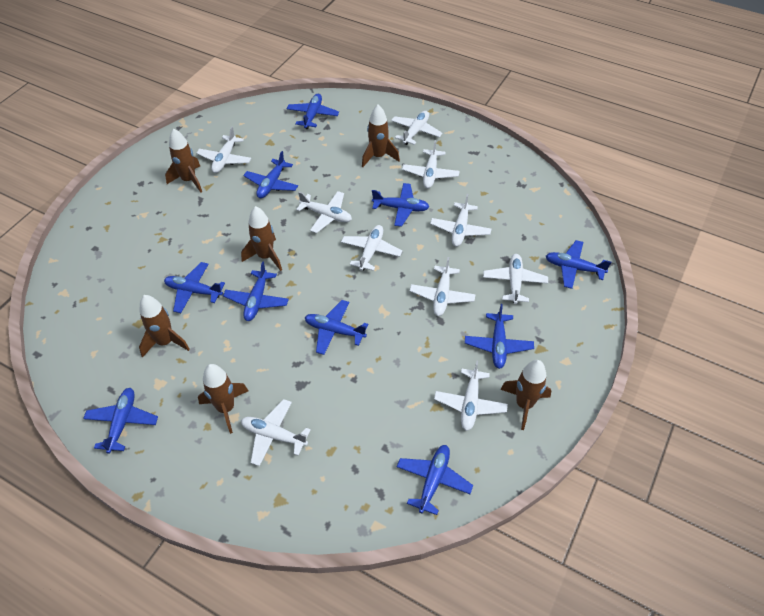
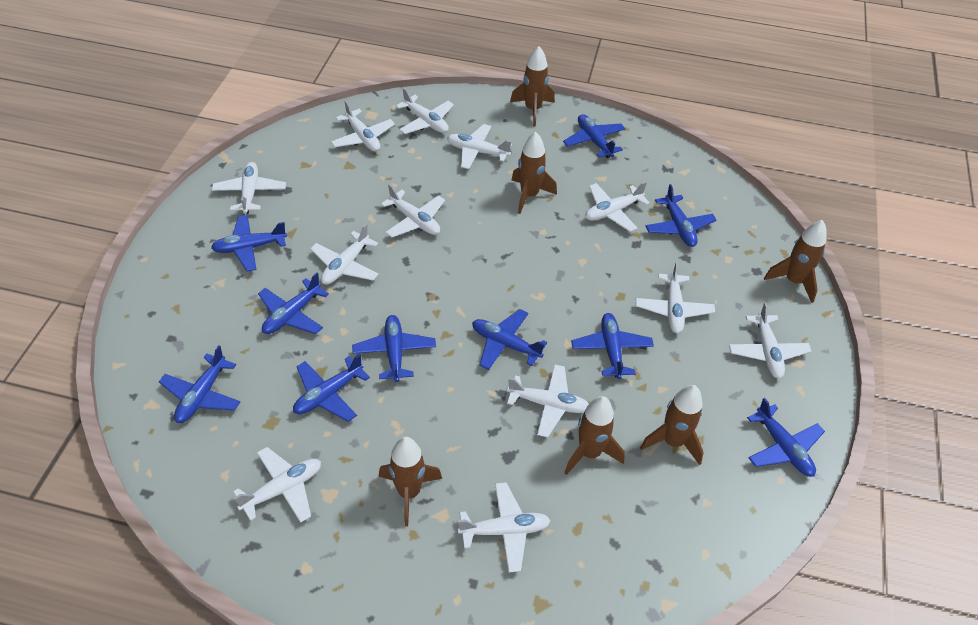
white plane: 10 -> 12

